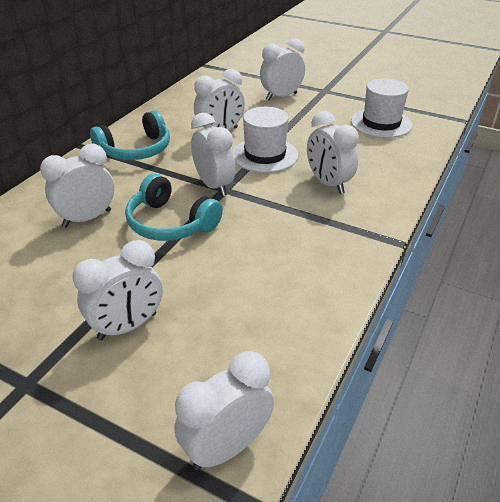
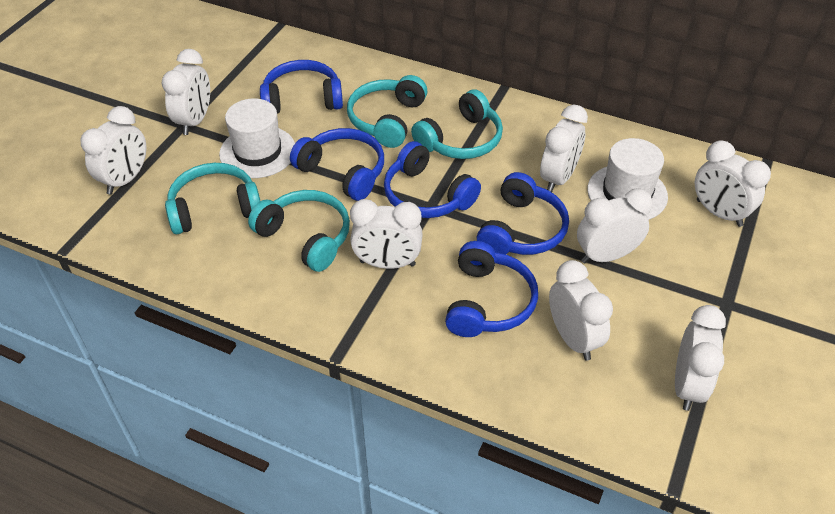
blue headphones: 0 -> 5
turquoise headphones: 2 -> 4
white clock: 7 -> 8

